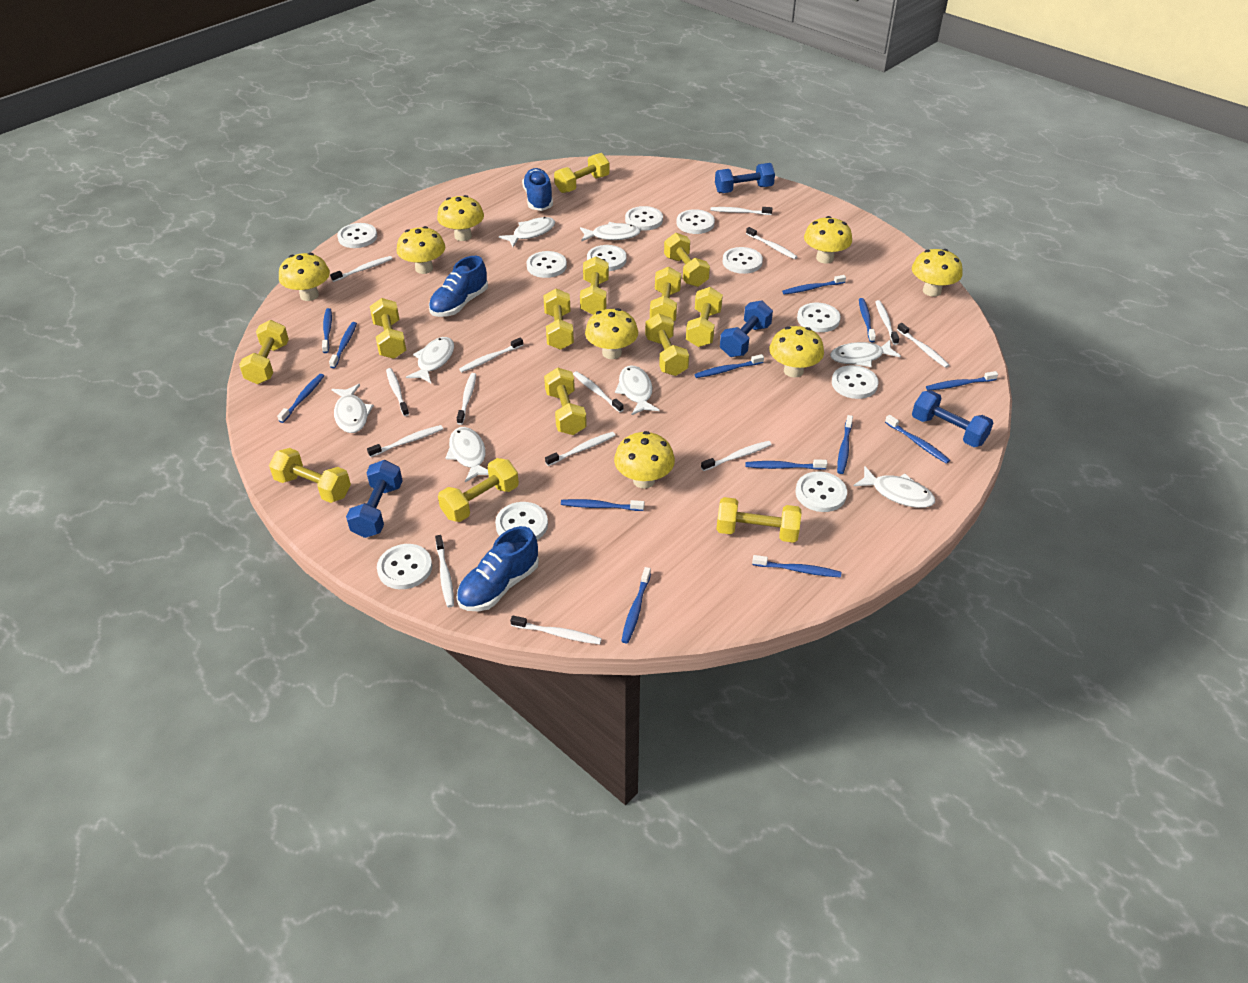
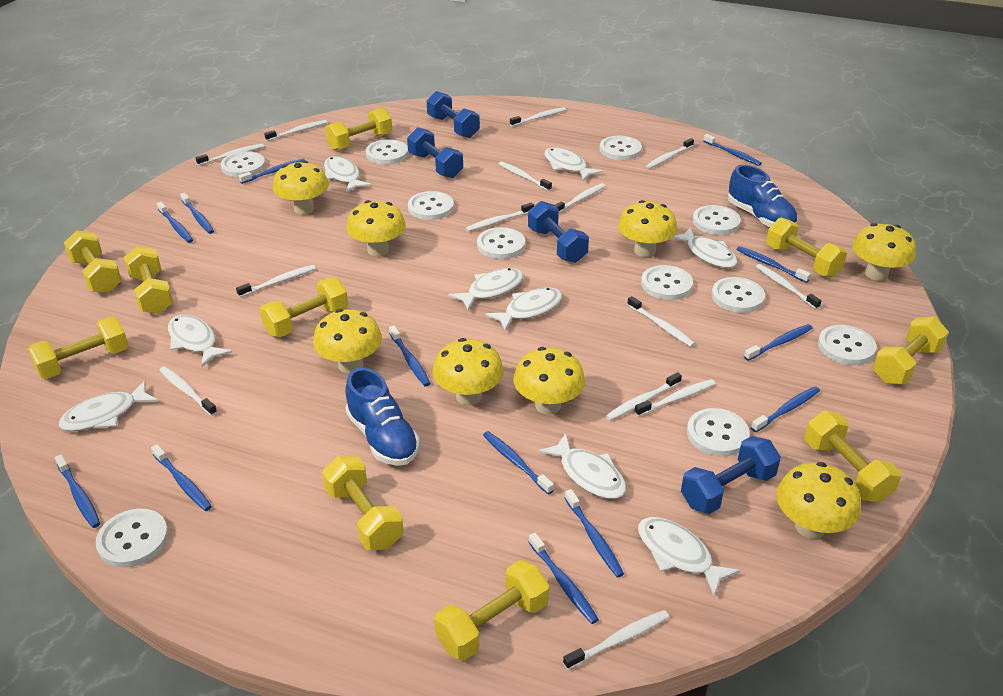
blue shoe: 3 -> 2
white fish: 8 -> 9
yellow dumbbell: 13 -> 10

